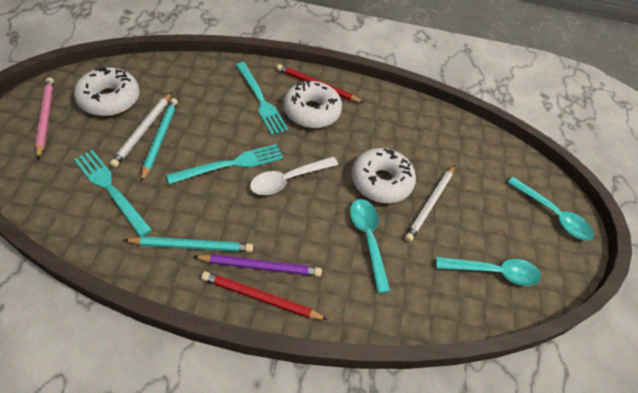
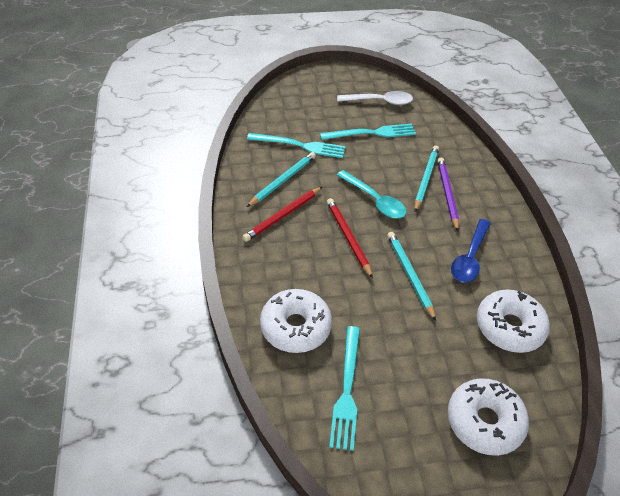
blue spoon: 0 -> 1
pink pencil: 1 -> 0
turquoise pencil: 2 -> 3
turquoise spoon: 3 -> 1
white pencil: 2 -> 0

